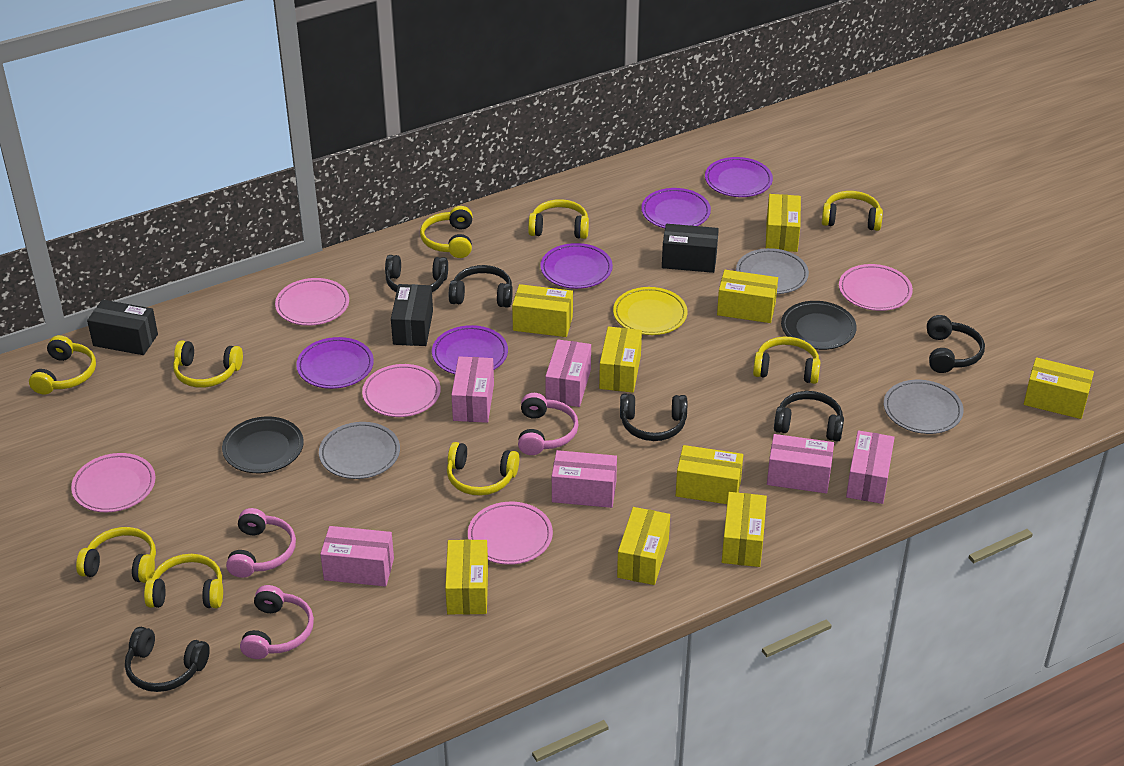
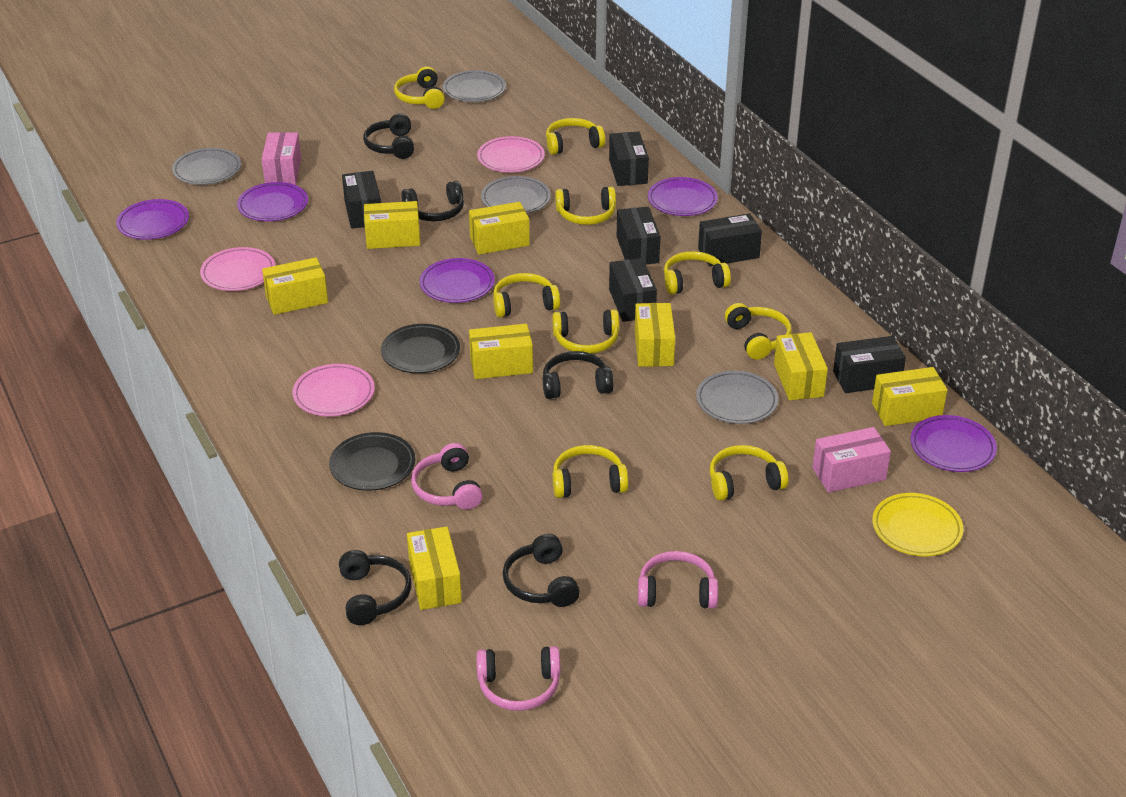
black box: 3 -> 6
black headphones: 6 -> 5
grey plate: 3 -> 4
pink box: 6 -> 2
pink plate: 5 -> 3
yellow box: 9 -> 8

